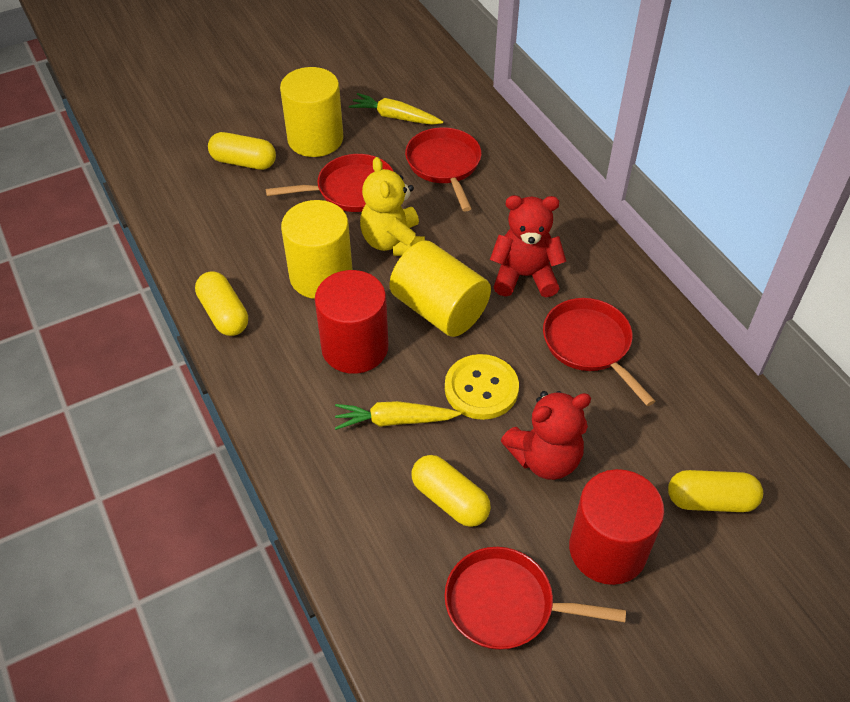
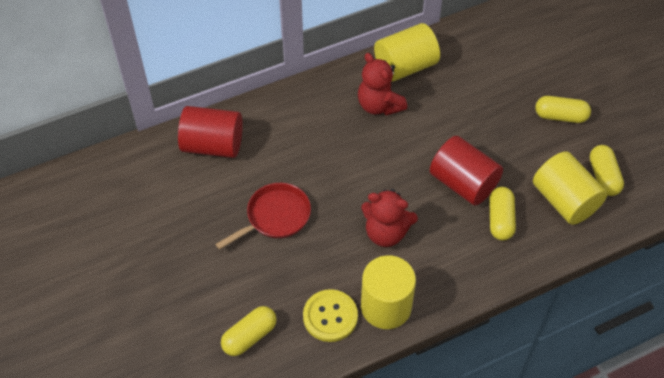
red pan: 4 -> 1
yellow carrot: 2 -> 0
yellow teddy bear: 1 -> 0

